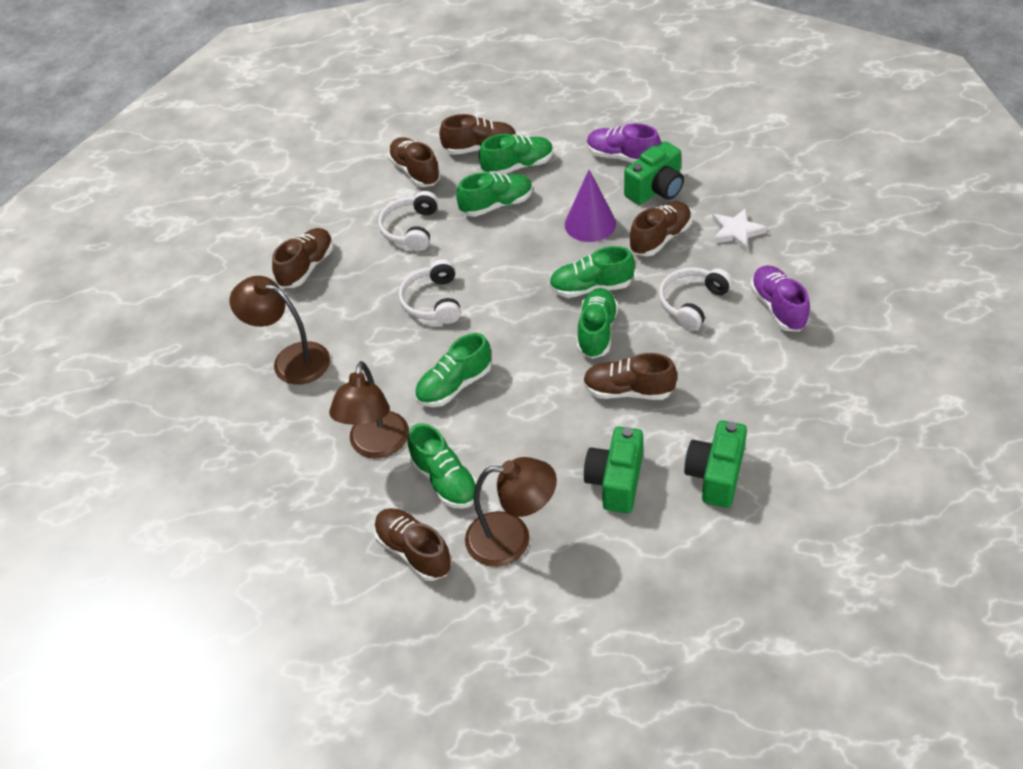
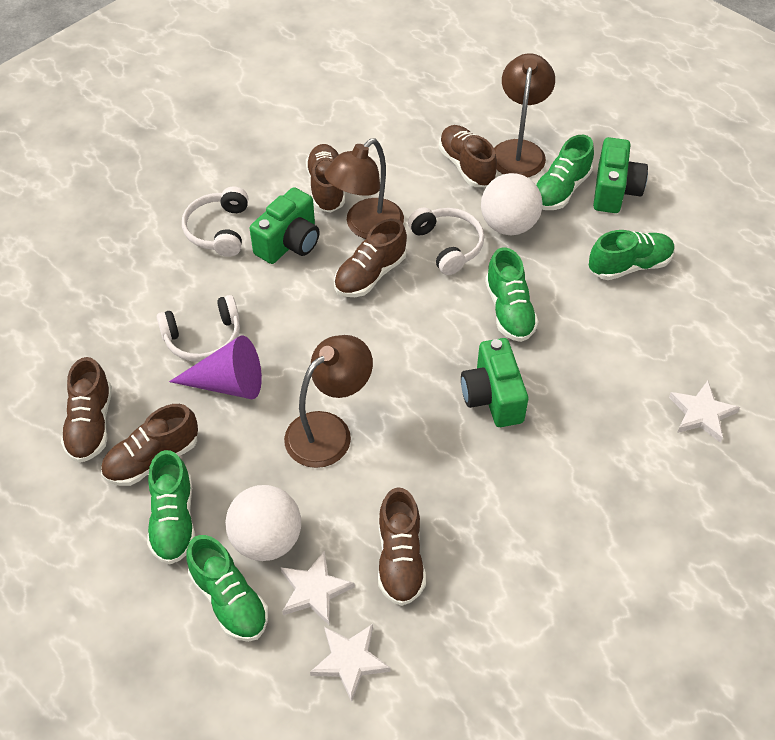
green shoe: 6 -> 5
purple shoe: 2 -> 0
white ball: 0 -> 2
white star: 1 -> 3

